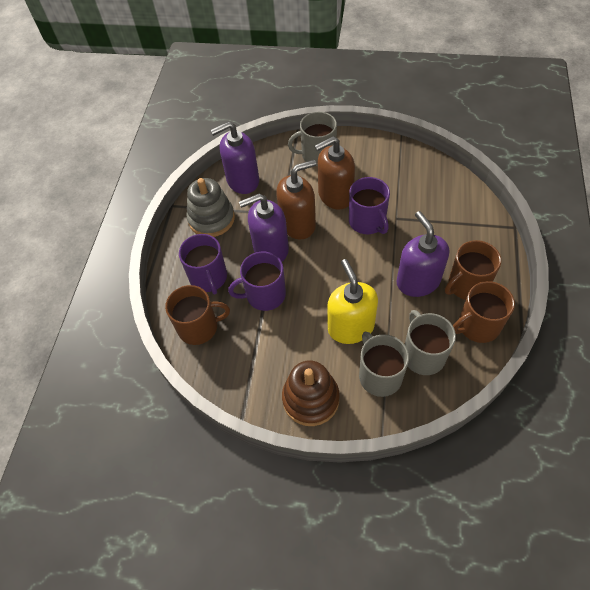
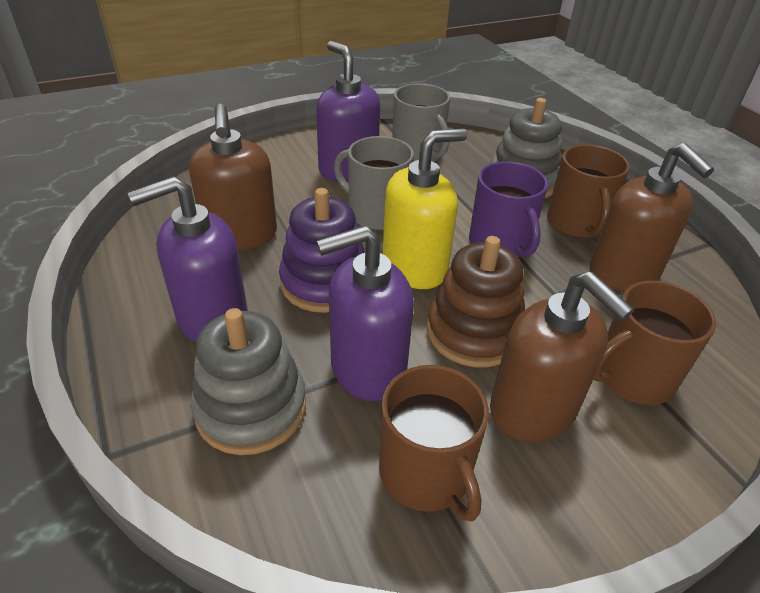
brown soap dispenser: 2 -> 3
grey mug: 3 -> 2
grey stacking toy: 1 -> 2
purple mug: 3 -> 1
purple stacking toy: 0 -> 1

